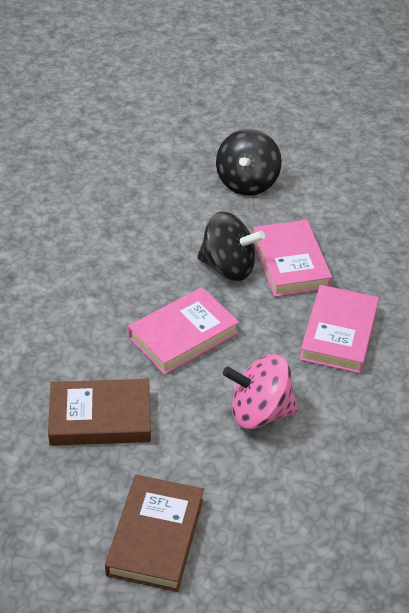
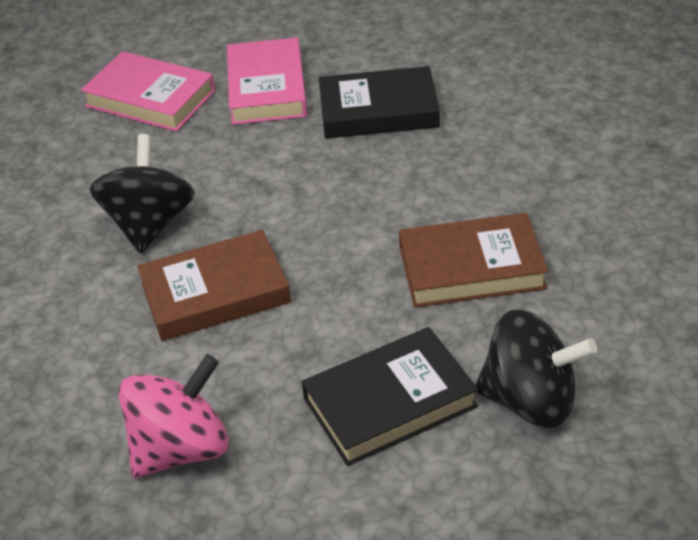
black book: 0 -> 2
pink book: 3 -> 2

